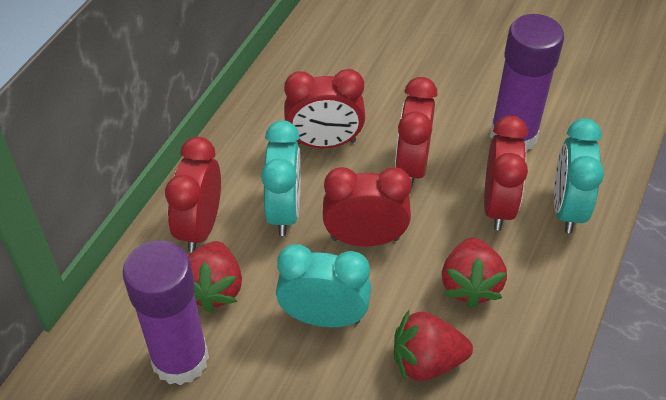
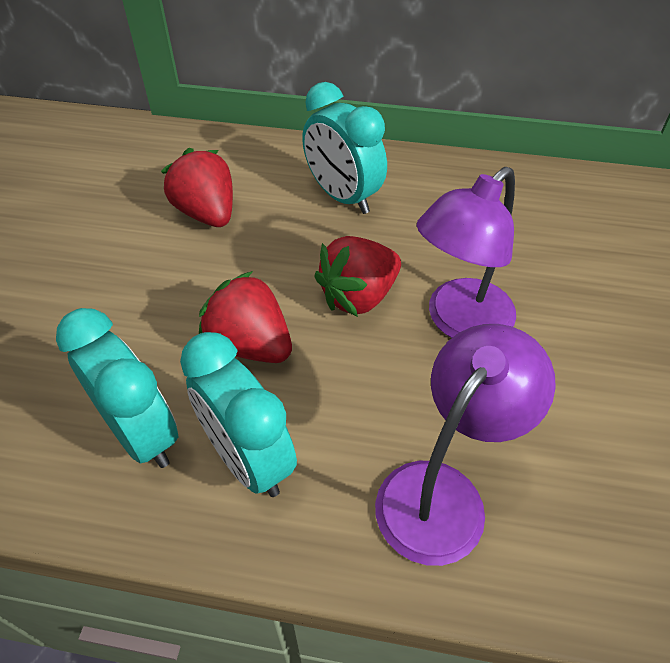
purple glue stick: 2 -> 0
purple lamp: 0 -> 2
red clock: 5 -> 0

